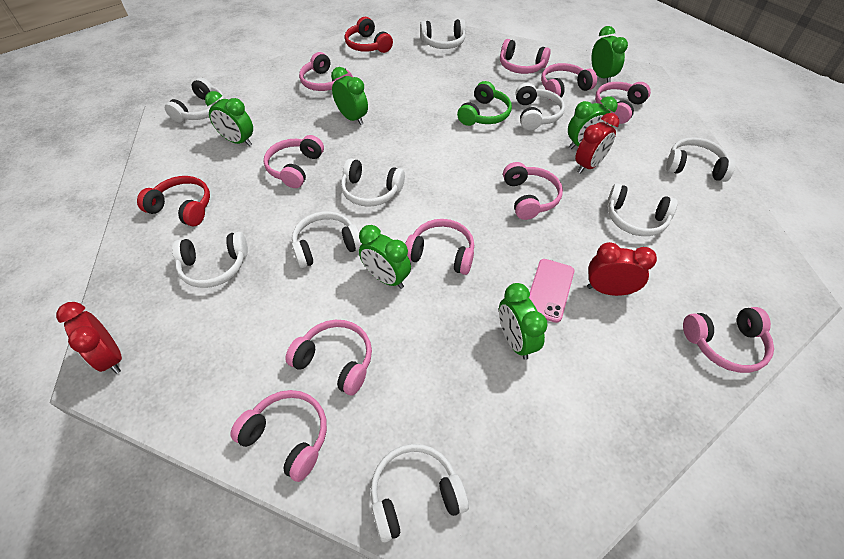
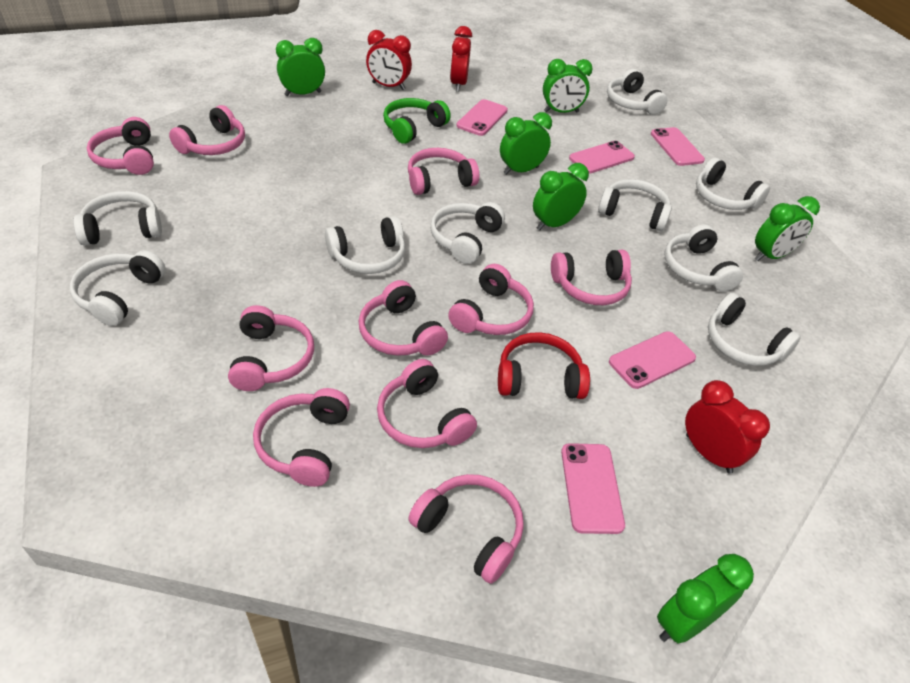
pink phone: 1 -> 5
red headphones: 2 -> 1

